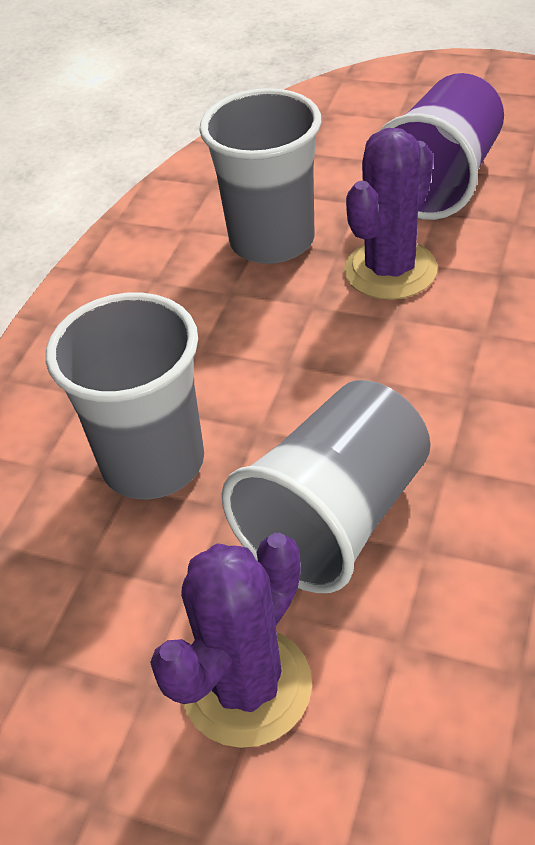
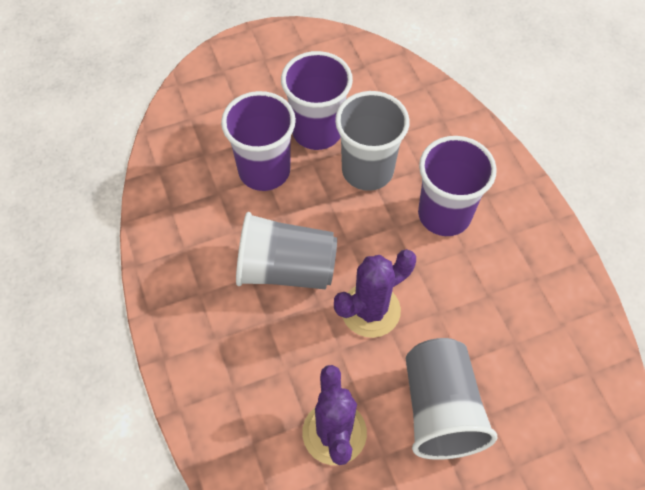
purple cup: 1 -> 3

